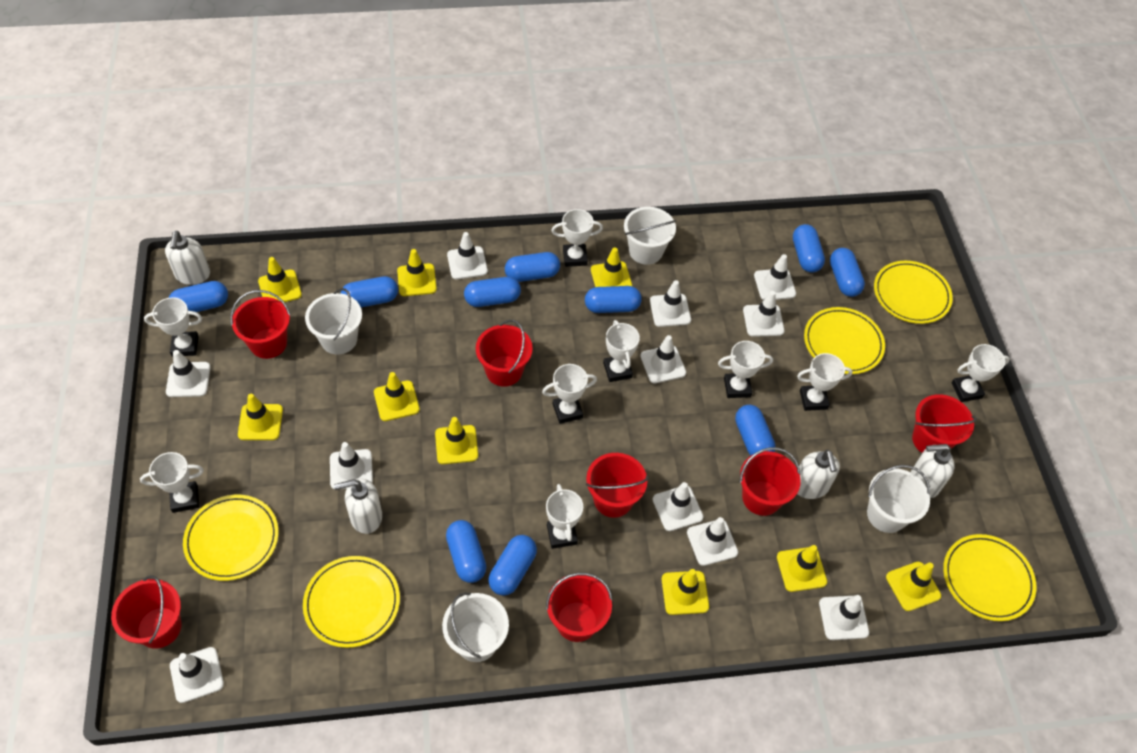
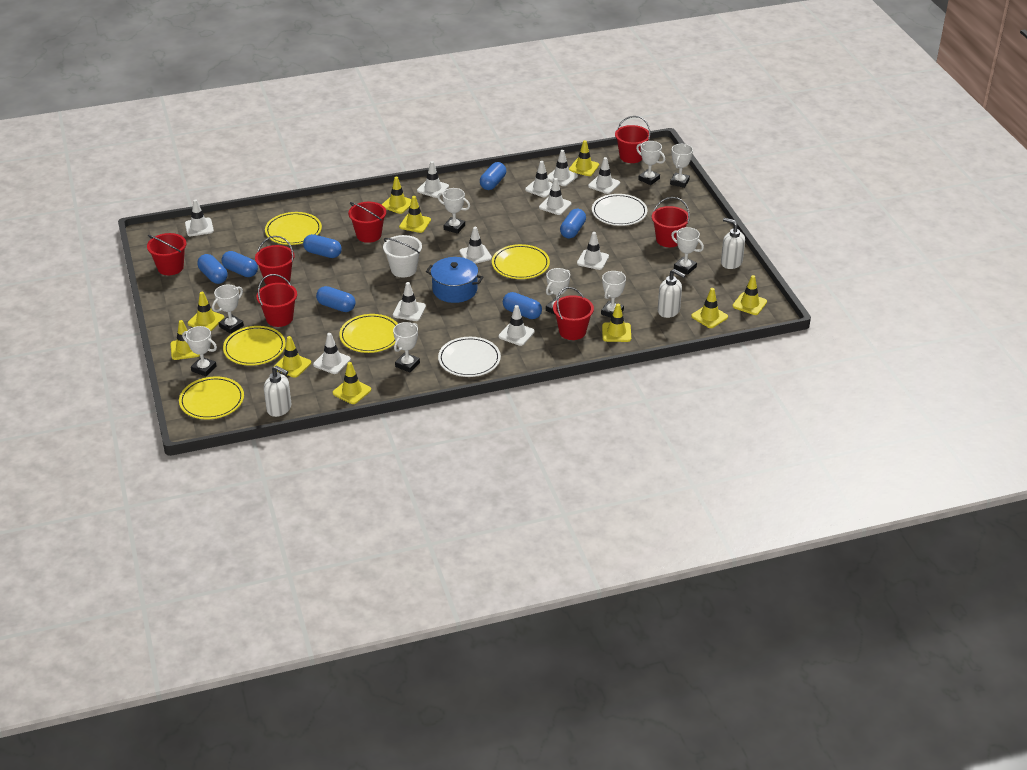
blue capsule: 10 -> 7
blue pot: 0 -> 1
white bucket: 4 -> 1
white plate: 0 -> 2
white soap dispenser: 4 -> 3
yellow traffic cone: 9 -> 10

